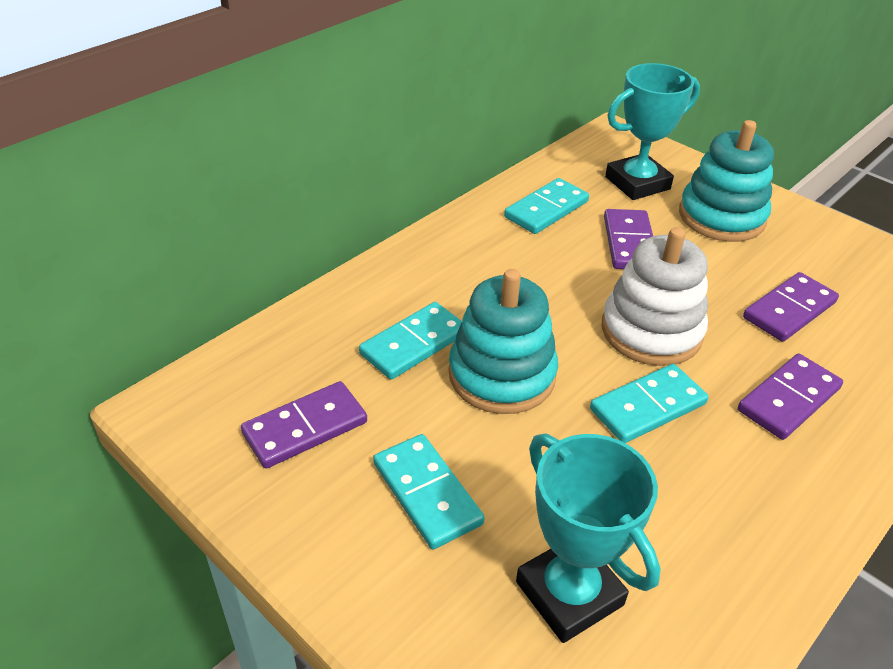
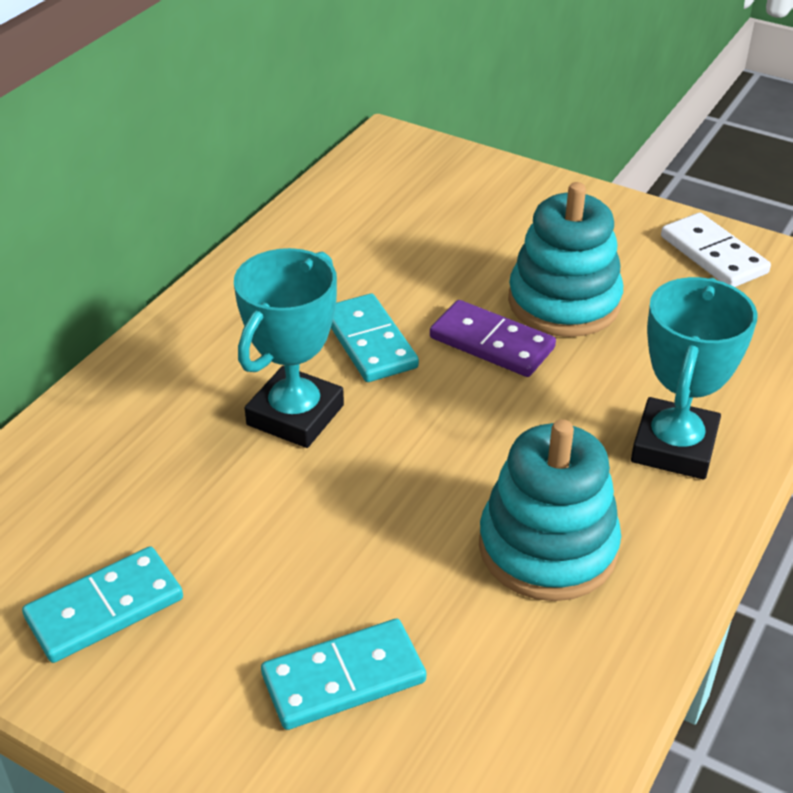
purple domino: 4 -> 1
turquoise domino: 4 -> 3
white domino: 0 -> 1
white stacking toy: 1 -> 0

